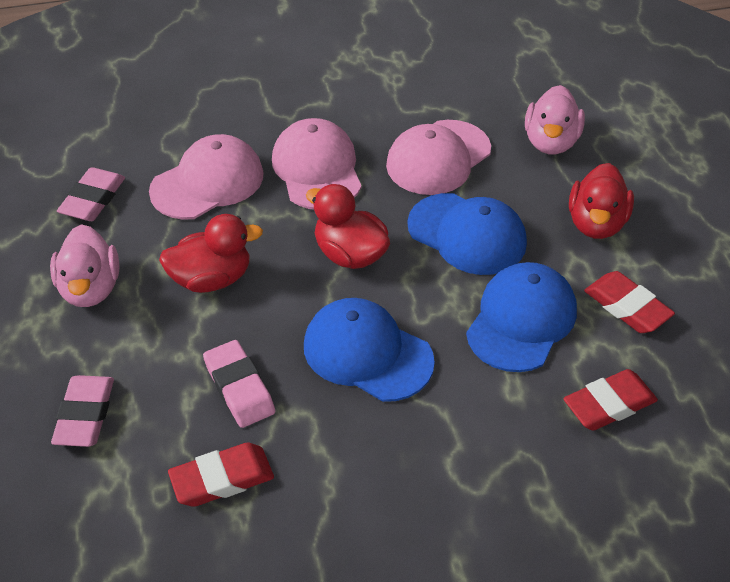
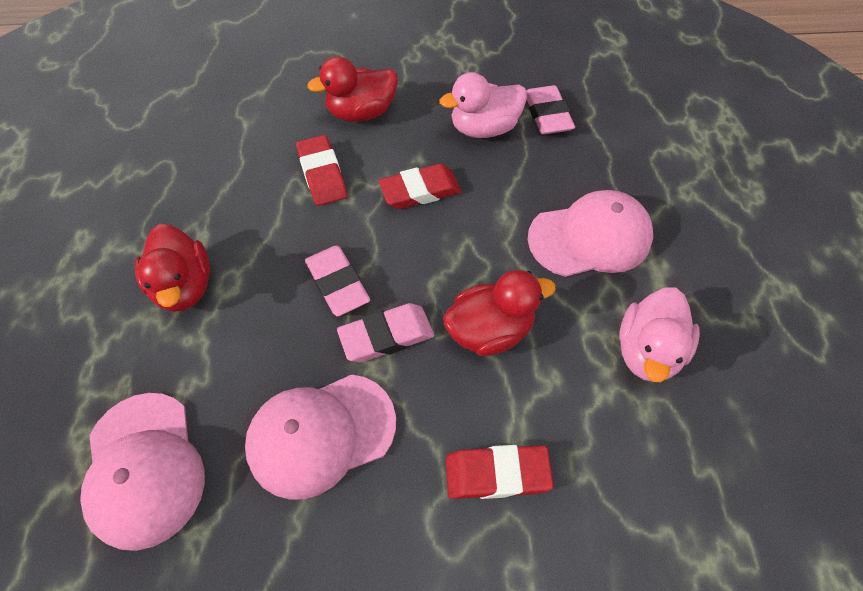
blue cap: 3 -> 0

